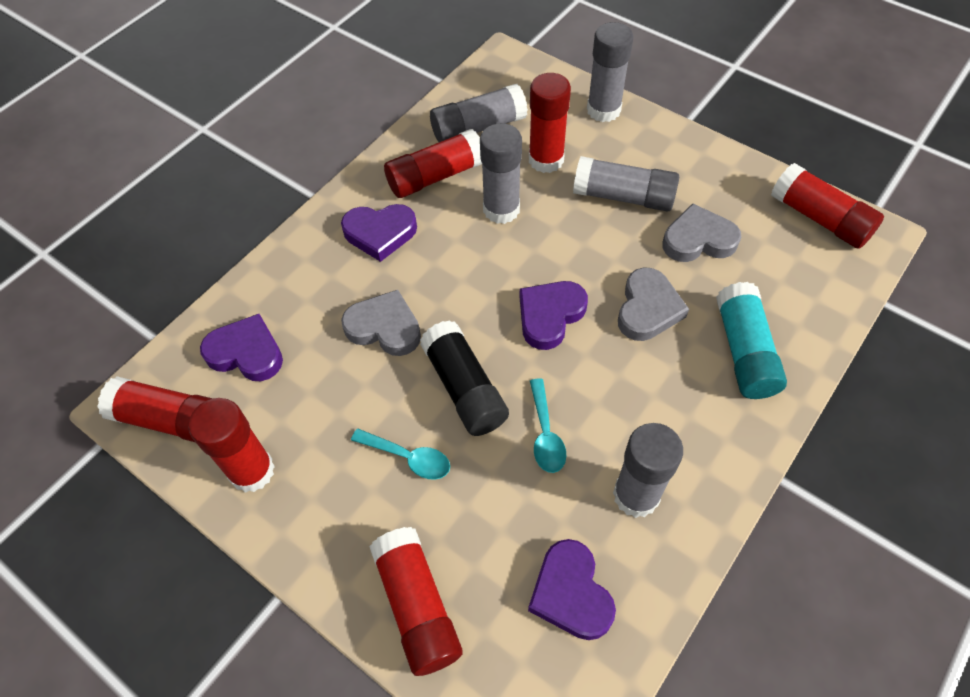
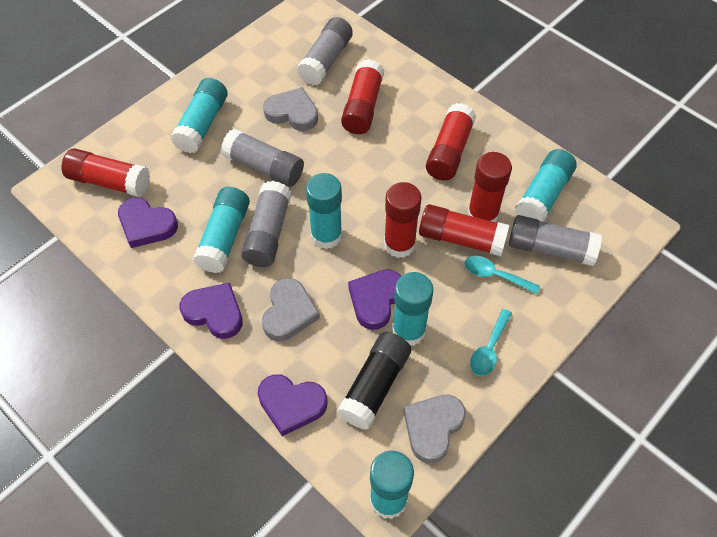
grey glue stick: 5 -> 4
turquoise glue stick: 1 -> 6

